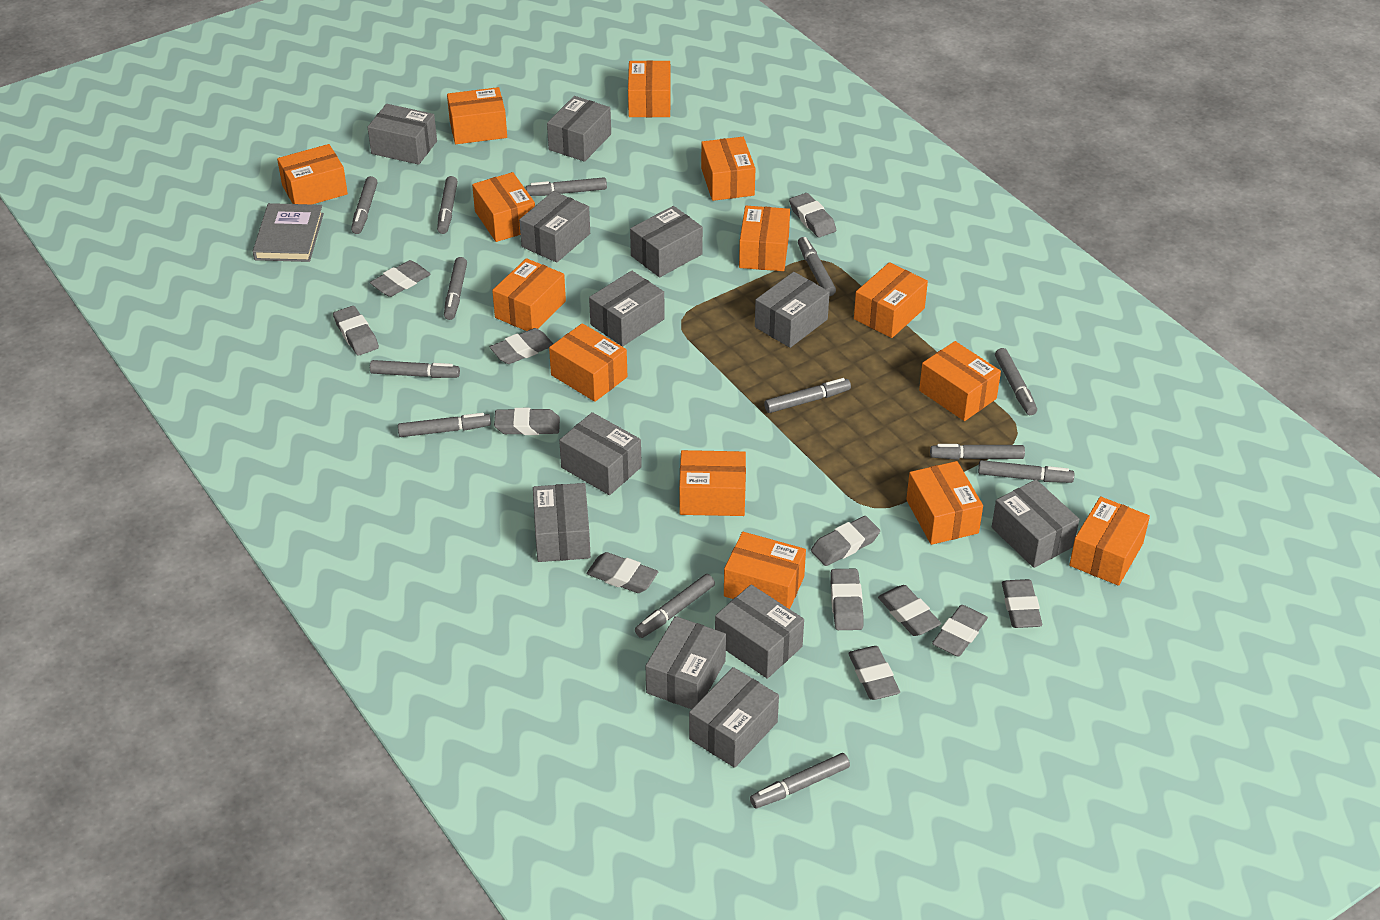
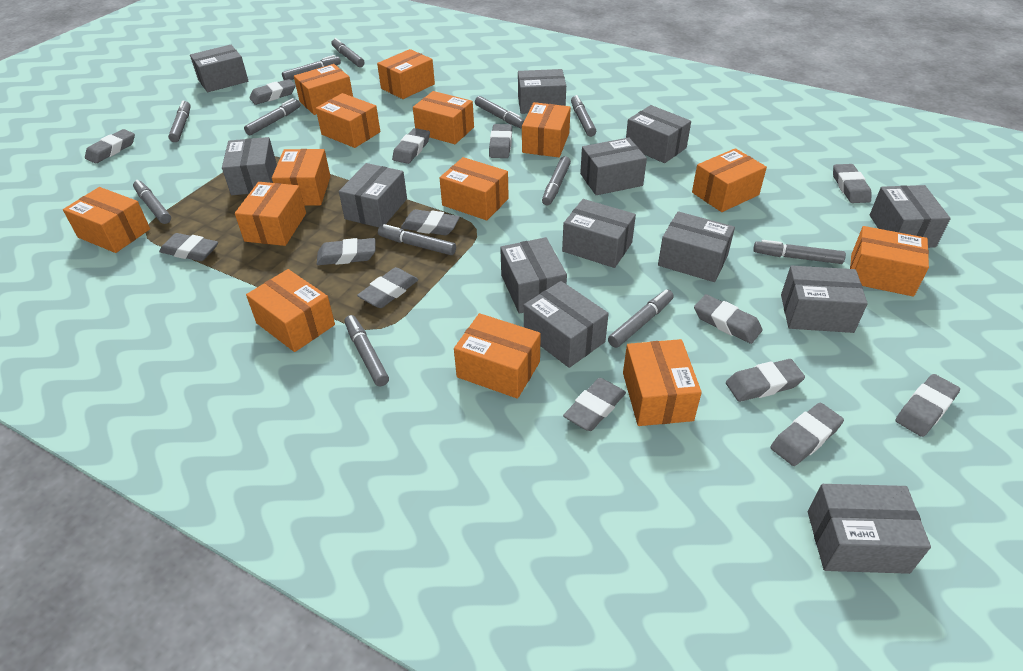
grey book: 1 -> 0
grey box: 12 -> 13
grey eraser: 12 -> 14
grey marker: 13 -> 12

